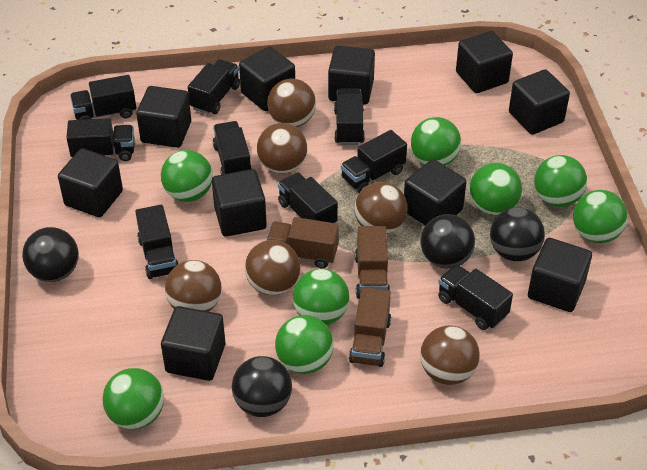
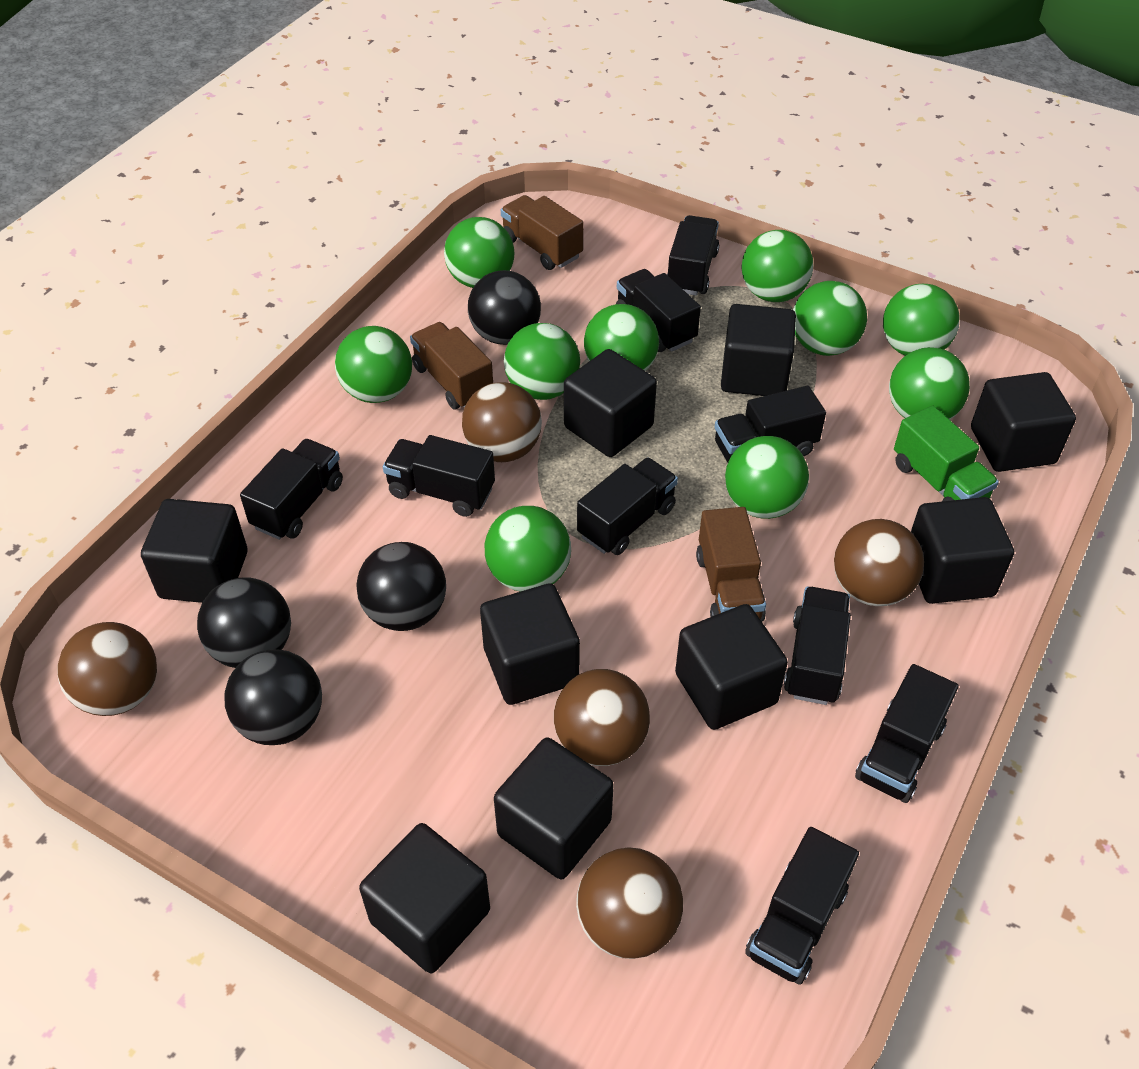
black cube: 10 -> 9
brown ball: 6 -> 5
green ball: 8 -> 10
green truck: 0 -> 1

